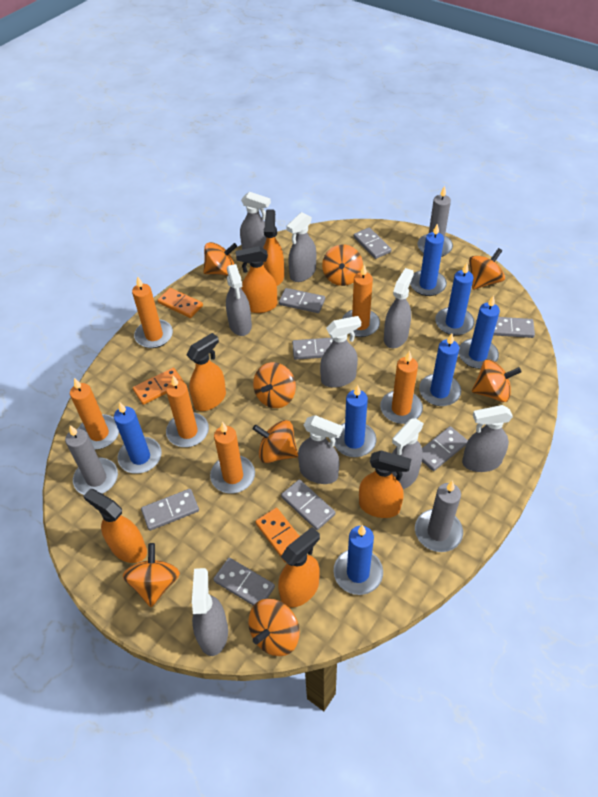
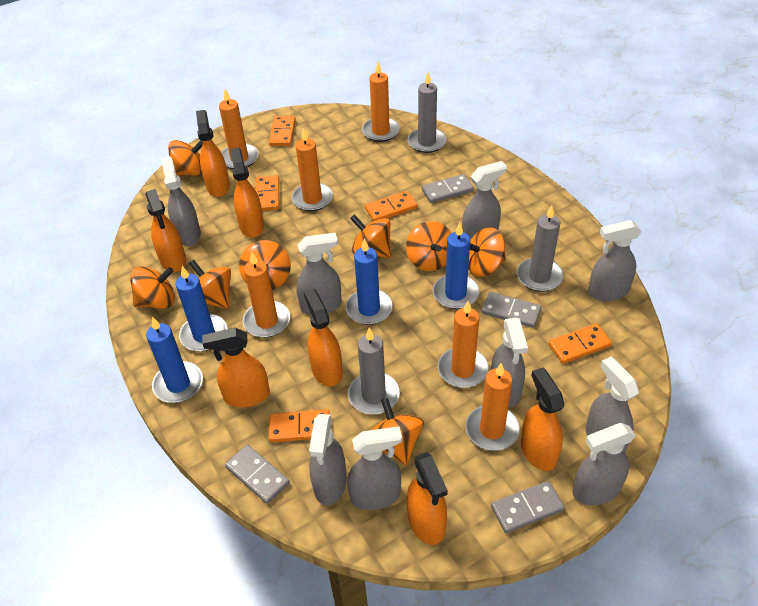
blue candle: 7 -> 4
grey domino: 8 -> 4
orange domino: 3 -> 5
orange spray bottle: 6 -> 7

